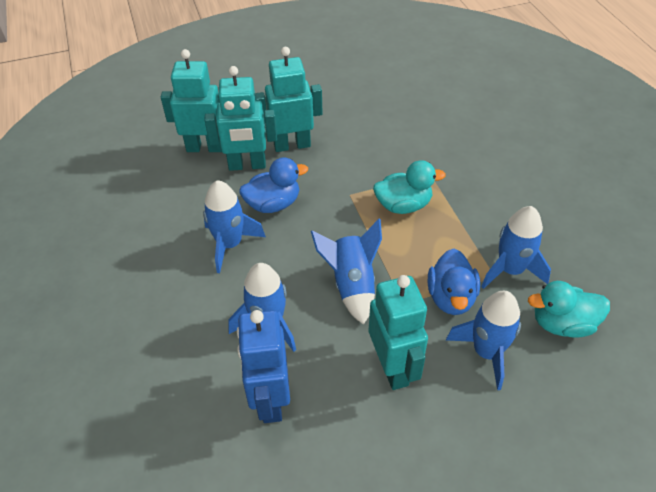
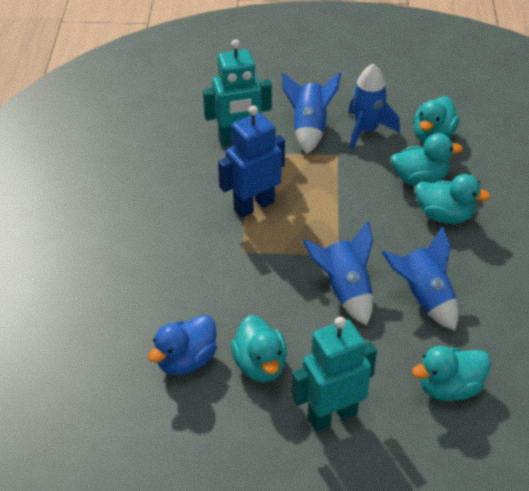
blue duck: 2 -> 1
blue rocket: 5 -> 4
turquoise duck: 2 -> 5
turquoise robot: 4 -> 2

